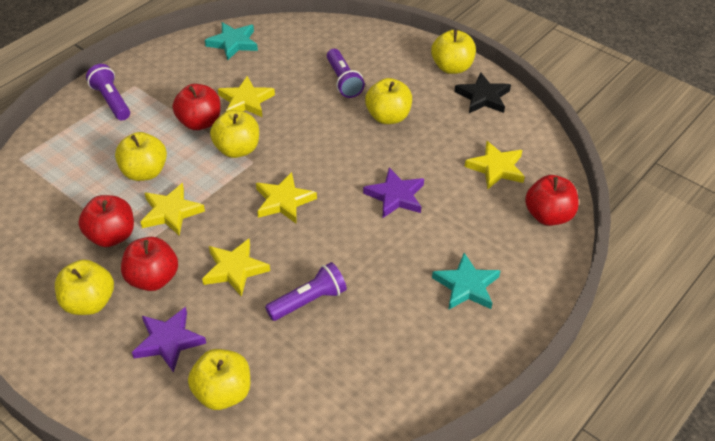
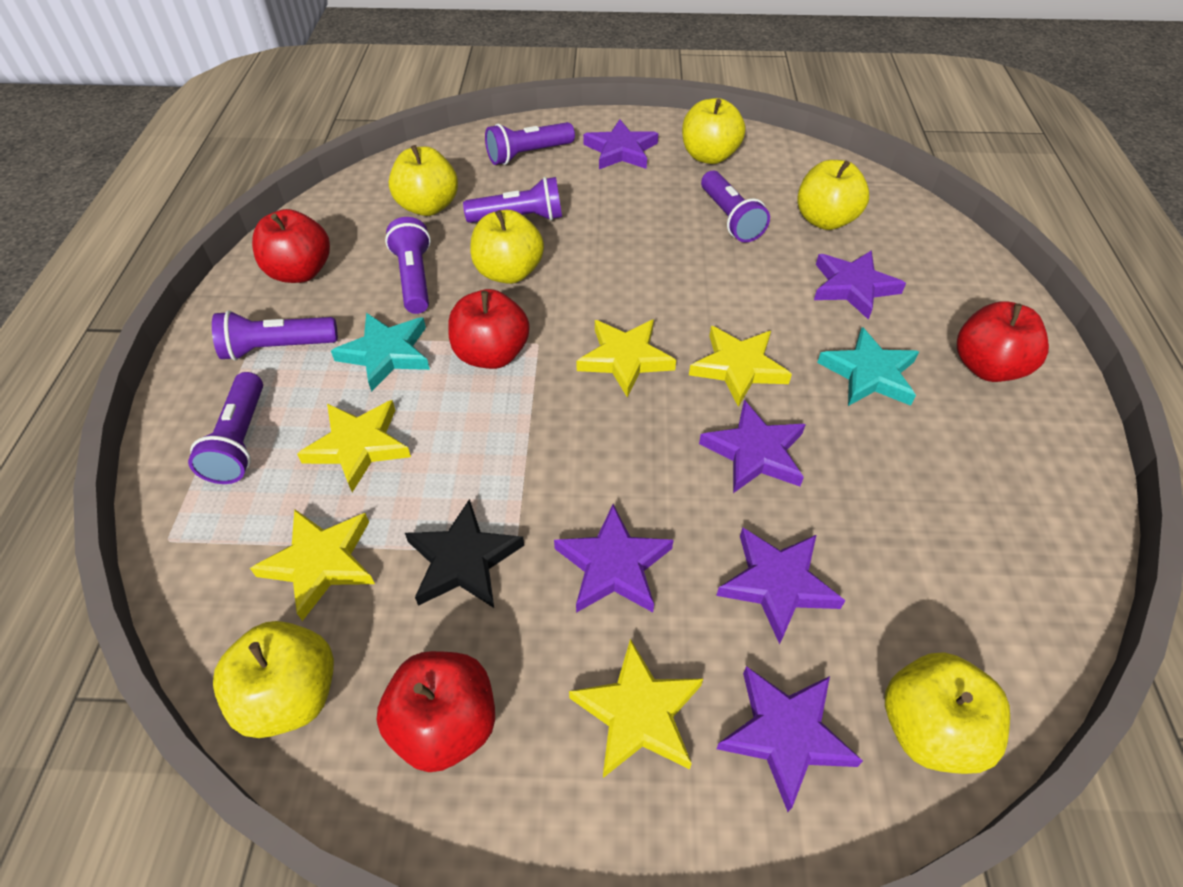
purple flashlight: 3 -> 6
purple star: 2 -> 6

